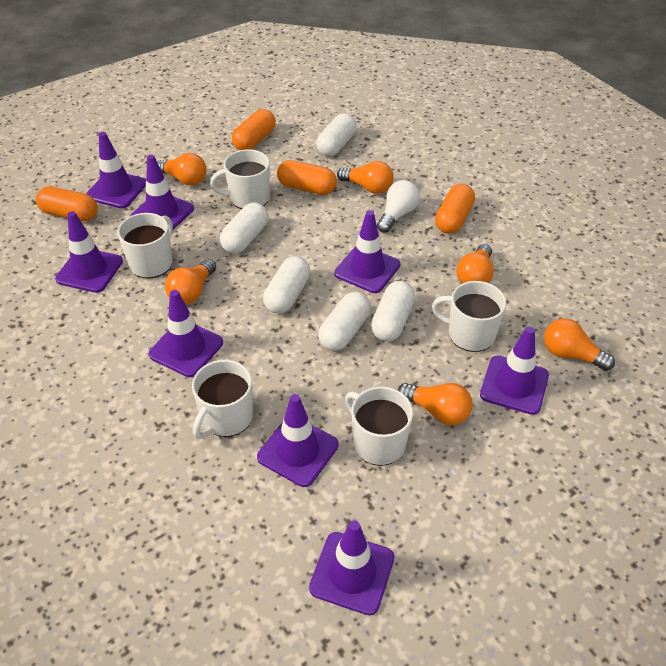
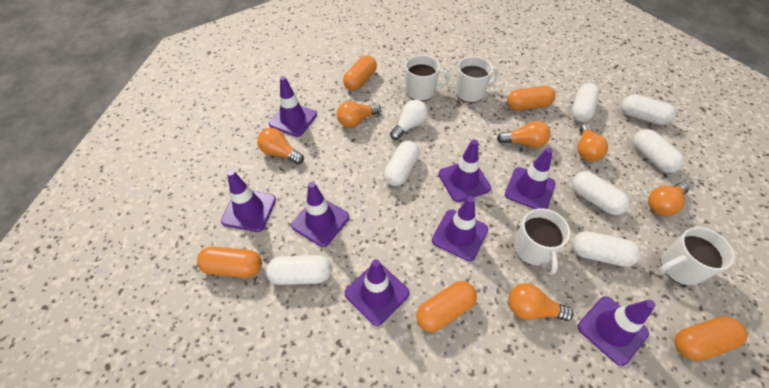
orange capsule: 4 -> 5
white capsule: 5 -> 7
white mug: 5 -> 4

